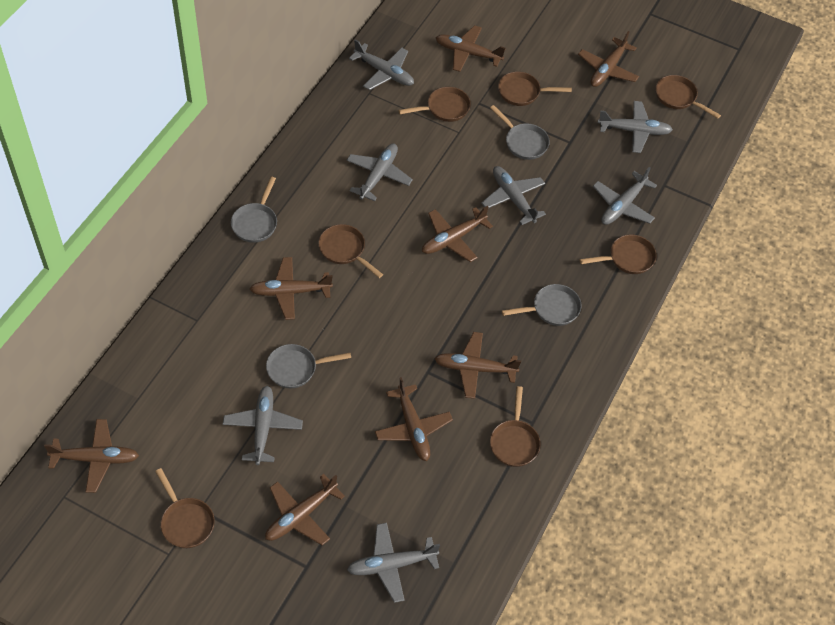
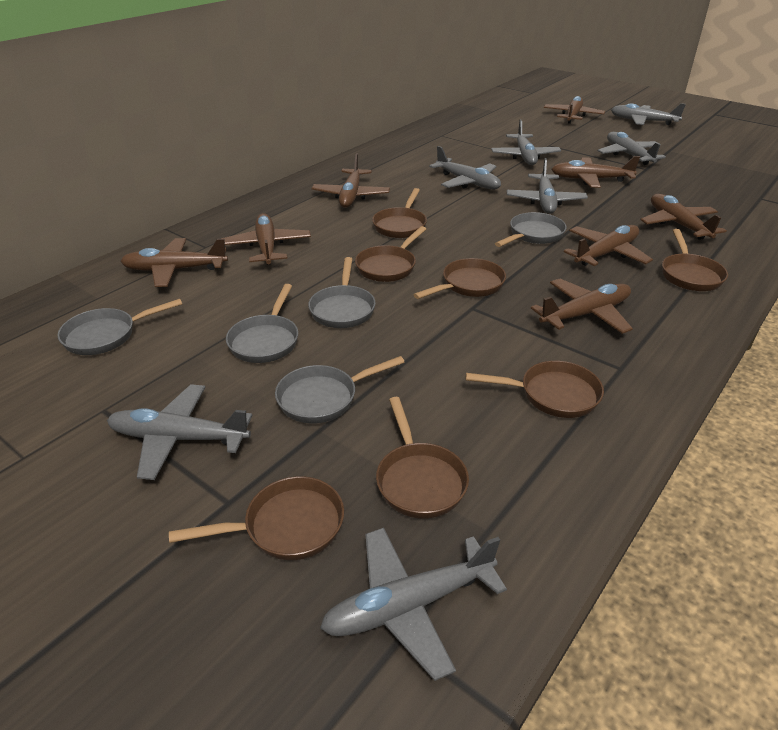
grey pan: 4 -> 5

